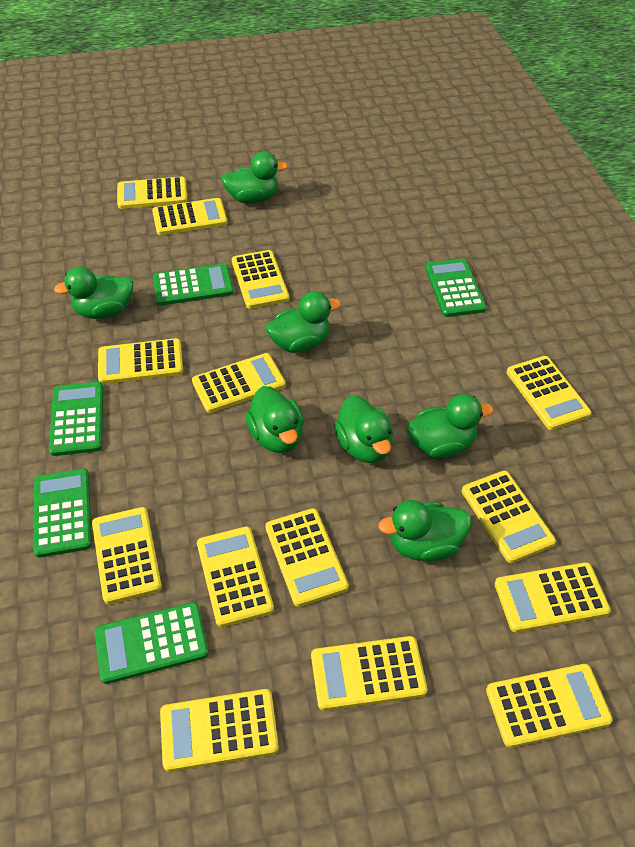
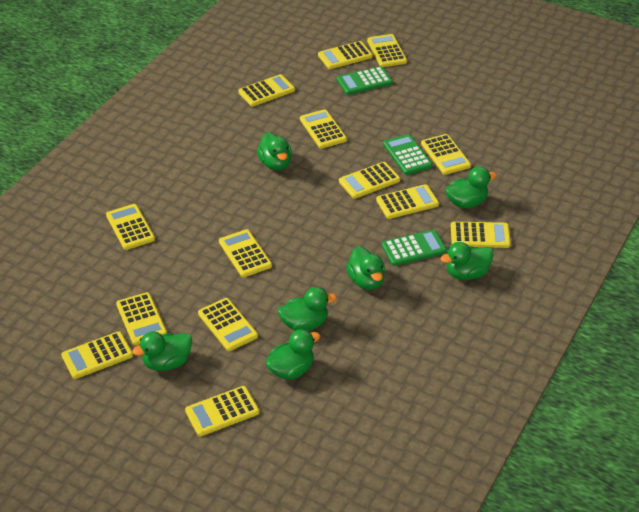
green calculator: 5 -> 3

